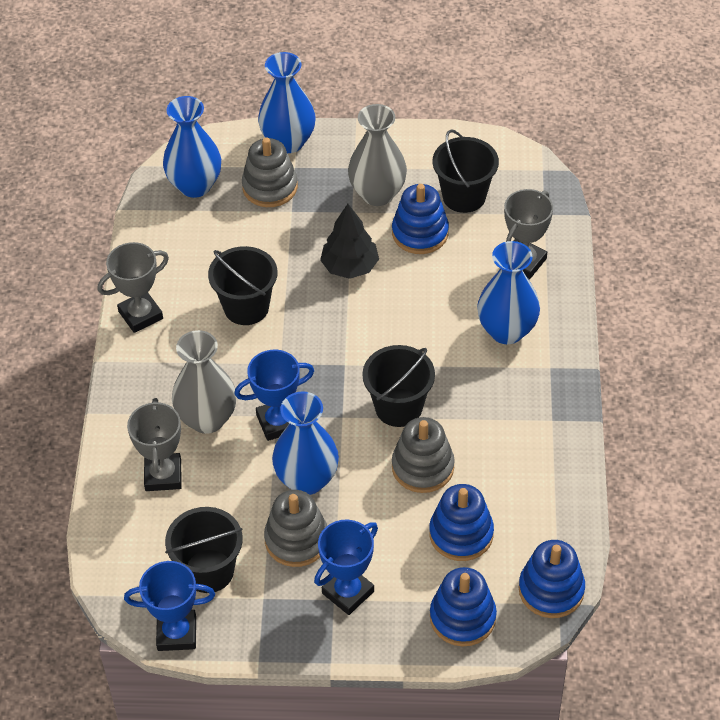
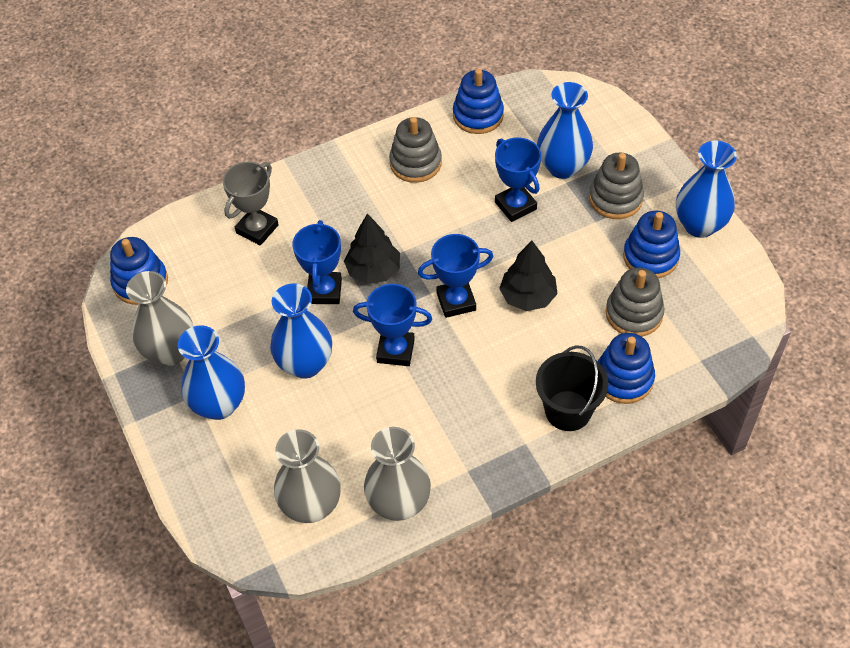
black bucket: 4 -> 1
black tree: 1 -> 2
blue trophy: 3 -> 4
grey trophy: 3 -> 1
grey vase: 2 -> 3

